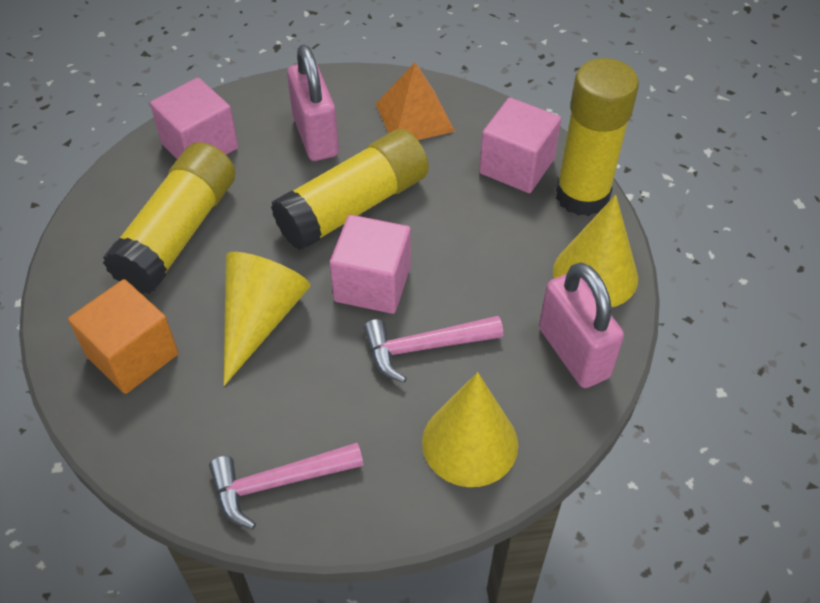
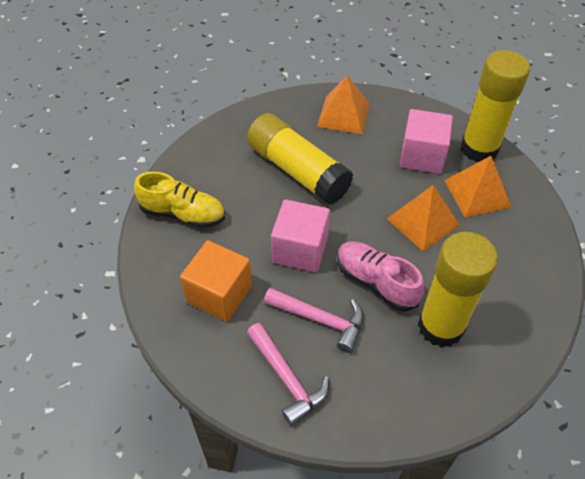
orange pyramid: 1 -> 3
pink cube: 3 -> 2
pink padlock: 2 -> 0
pink shoe: 0 -> 1
yellow cone: 3 -> 0
yellow shoe: 0 -> 1

